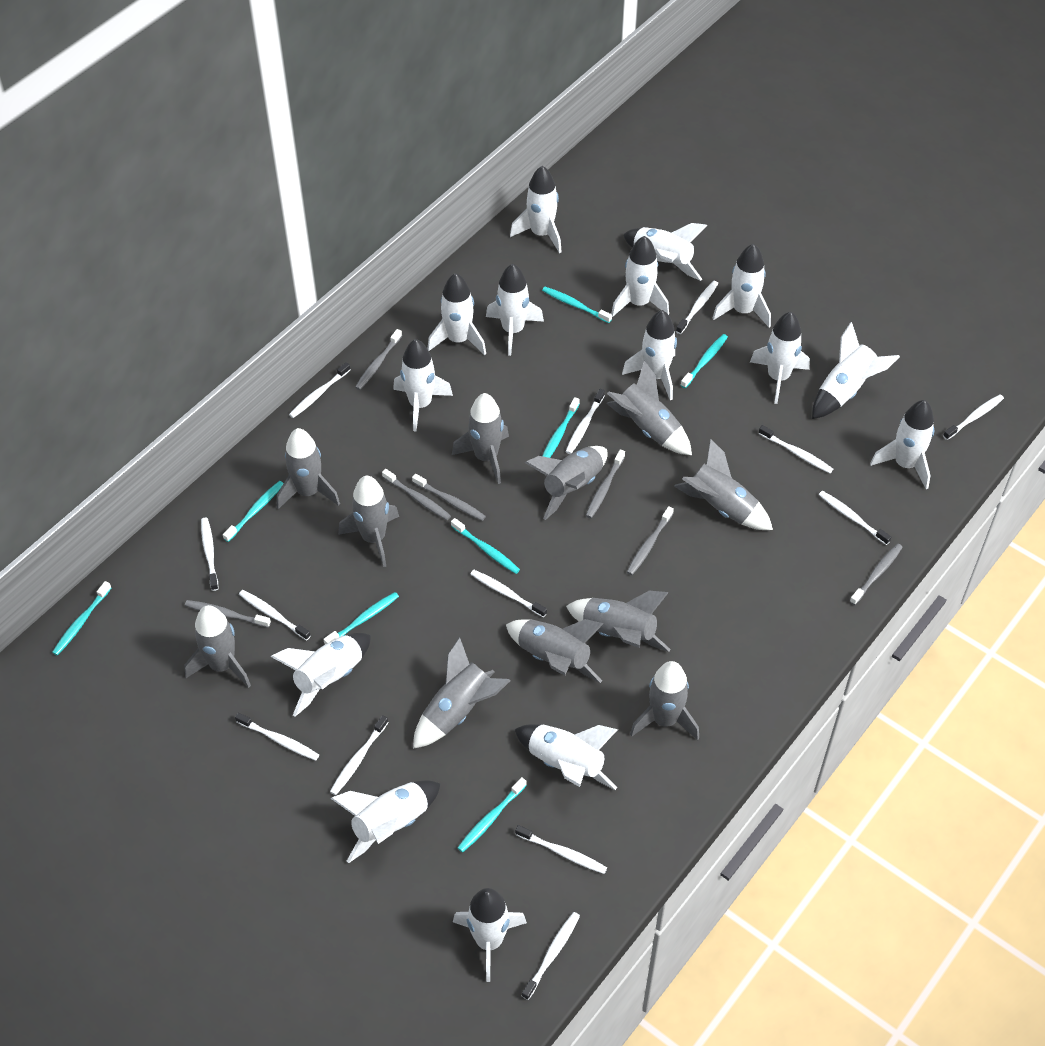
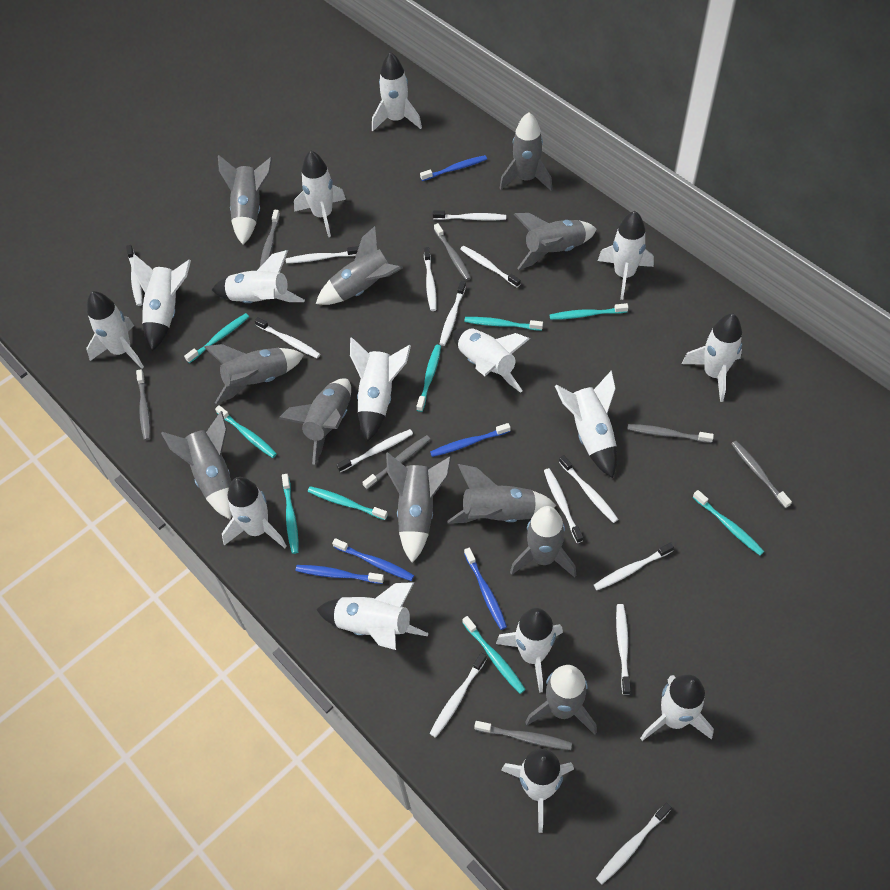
blue toothbrush: 0 -> 5
turquoise toothbrush: 8 -> 9
white toothbrush: 13 -> 14

